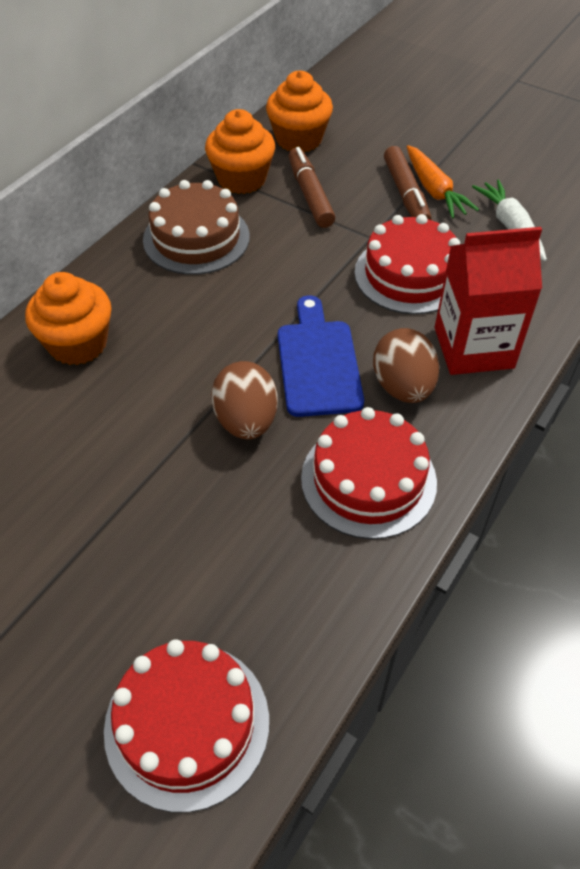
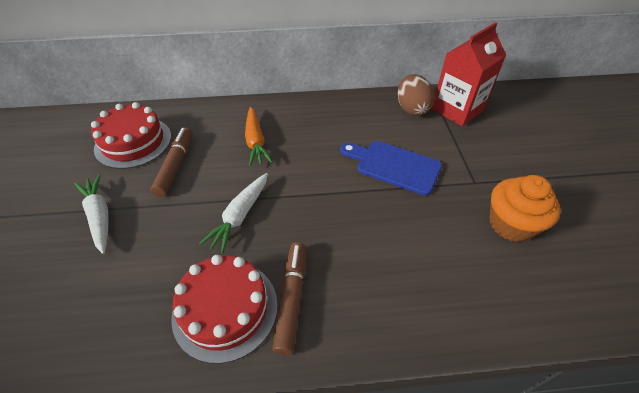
brown cake: 1 -> 0
brown egg: 2 -> 1
orange cupcake: 3 -> 1
red cake: 3 -> 2
white carrot: 1 -> 2

